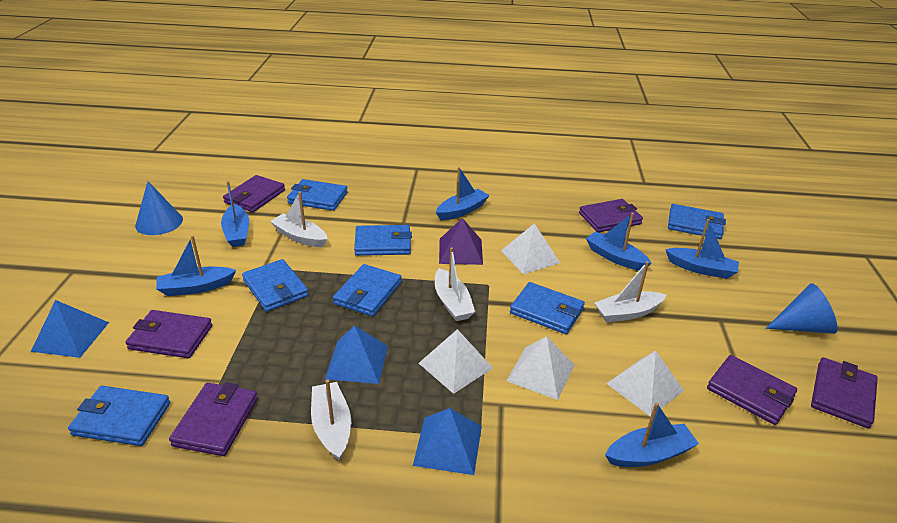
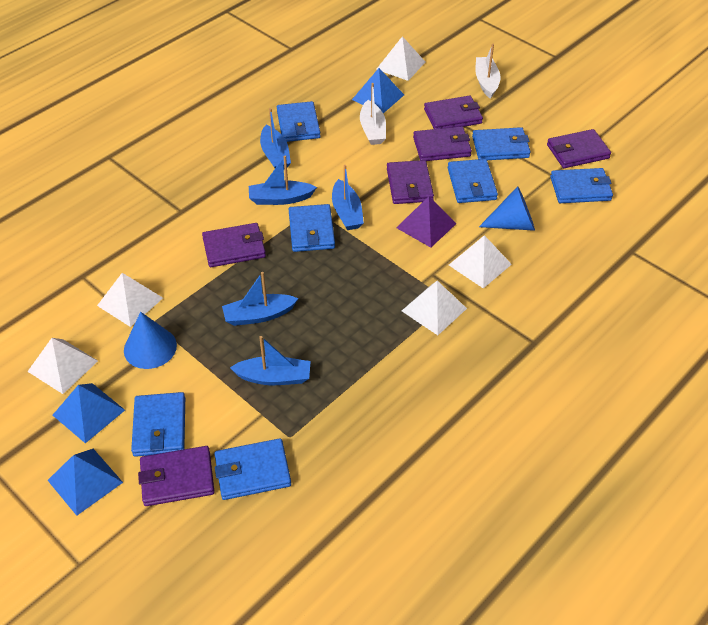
blue boat: 6 -> 5
white boat: 4 -> 2
white pyramid: 4 -> 5

